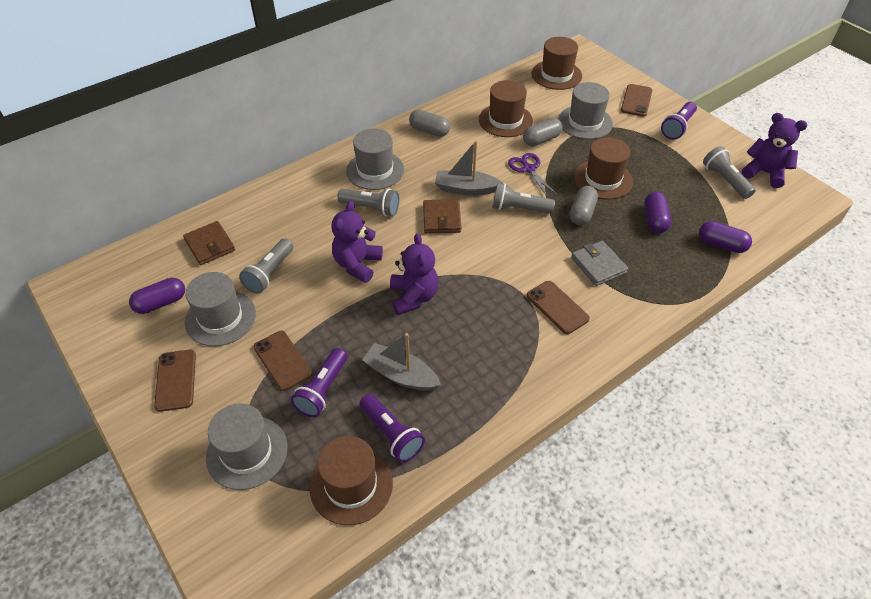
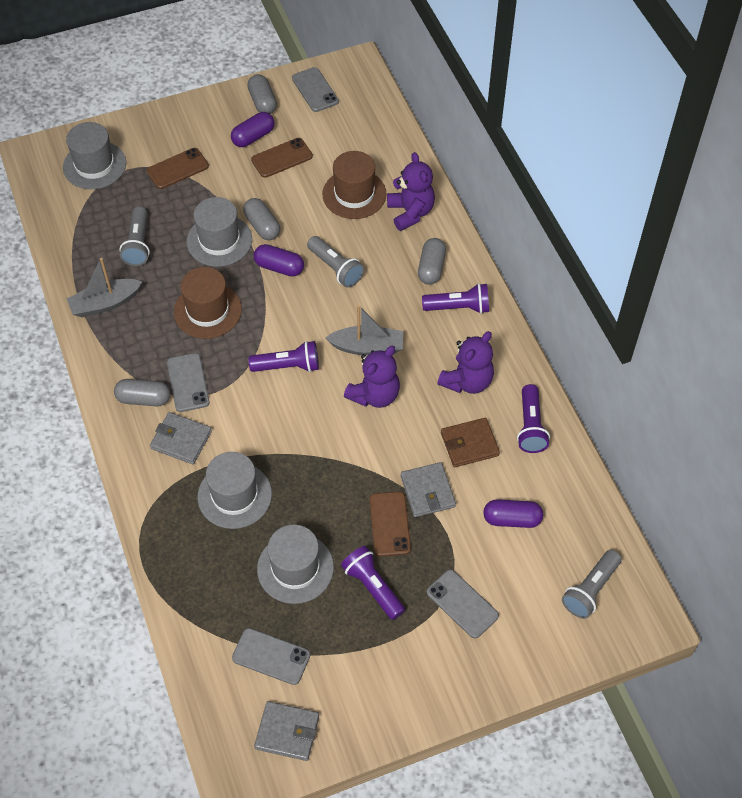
brown hat: 4 -> 2
brown phone: 4 -> 3
brown wallet: 2 -> 1
grey capsule: 3 -> 4
grey flashlight: 4 -> 3
grey phone: 0 -> 4
grey wallet: 1 -> 3
purple flashlight: 3 -> 4
purple scissors: 1 -> 0

